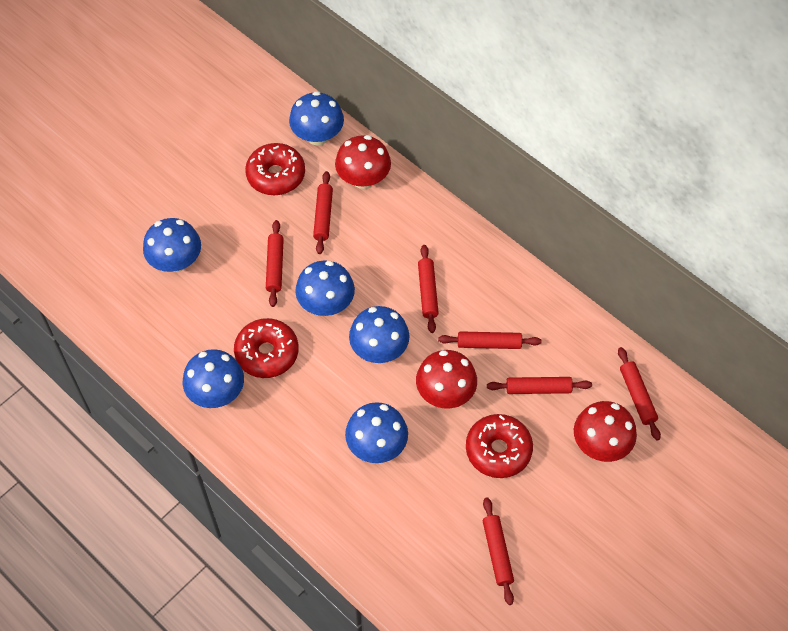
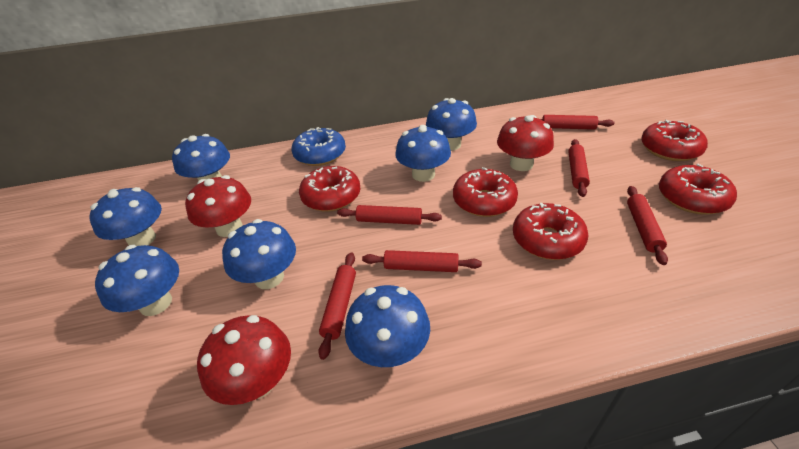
blue donut: 0 -> 1
blue mushroom: 6 -> 7
red donut: 3 -> 5
red rolling pin: 7 -> 6

